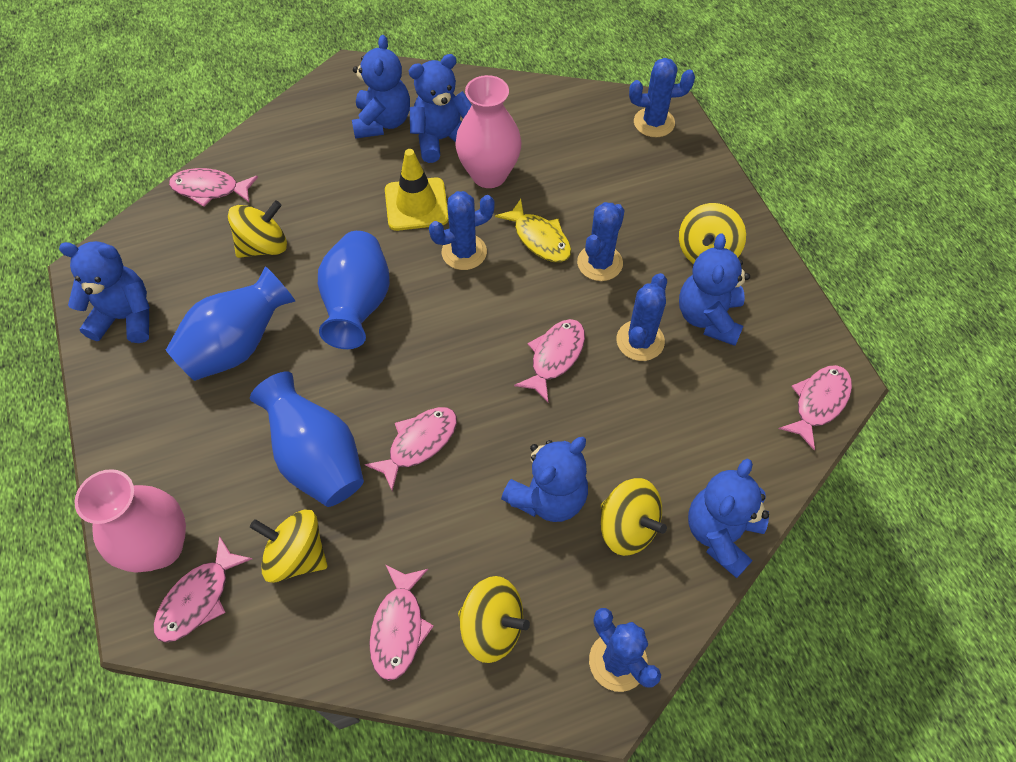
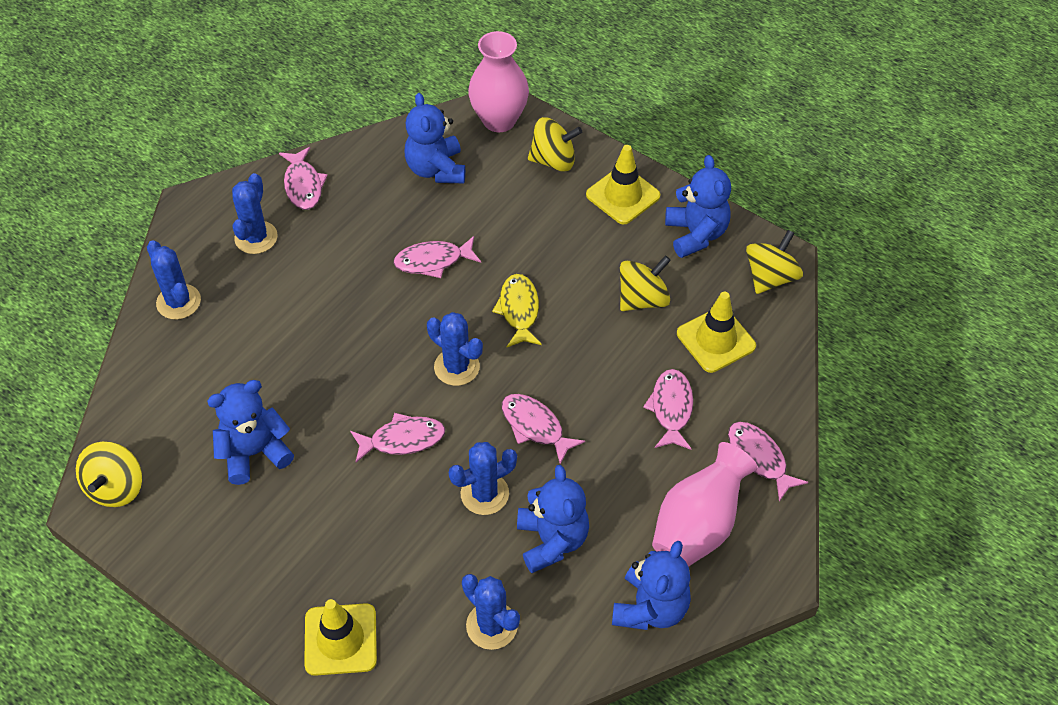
blue teddy bear: 6 -> 5
blue vase: 3 -> 0
yellow spinning top: 5 -> 4
yellow traffic cone: 1 -> 3

